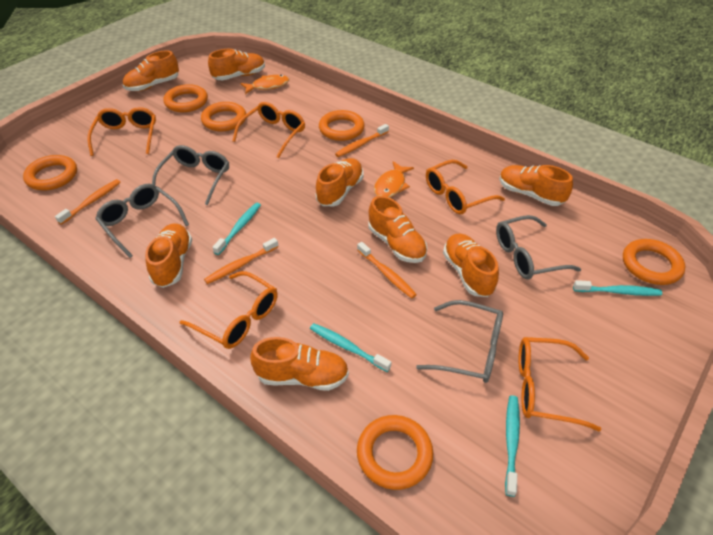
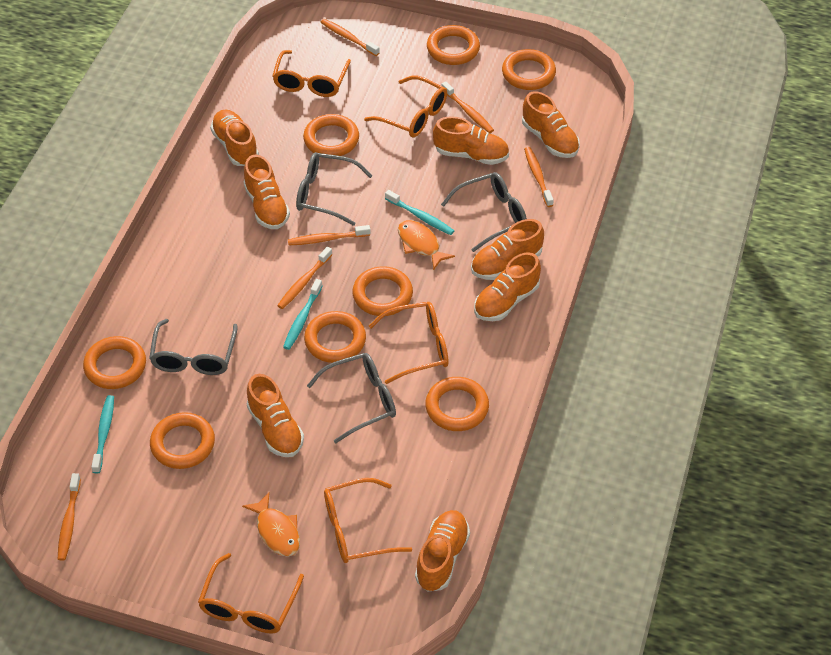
orange ring: 6 -> 8
orange toothbrush: 4 -> 6
turquoise toothbrush: 4 -> 3

